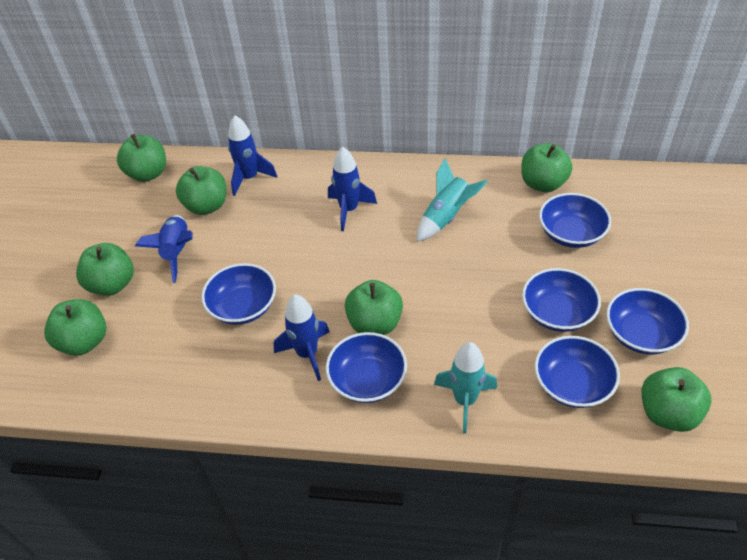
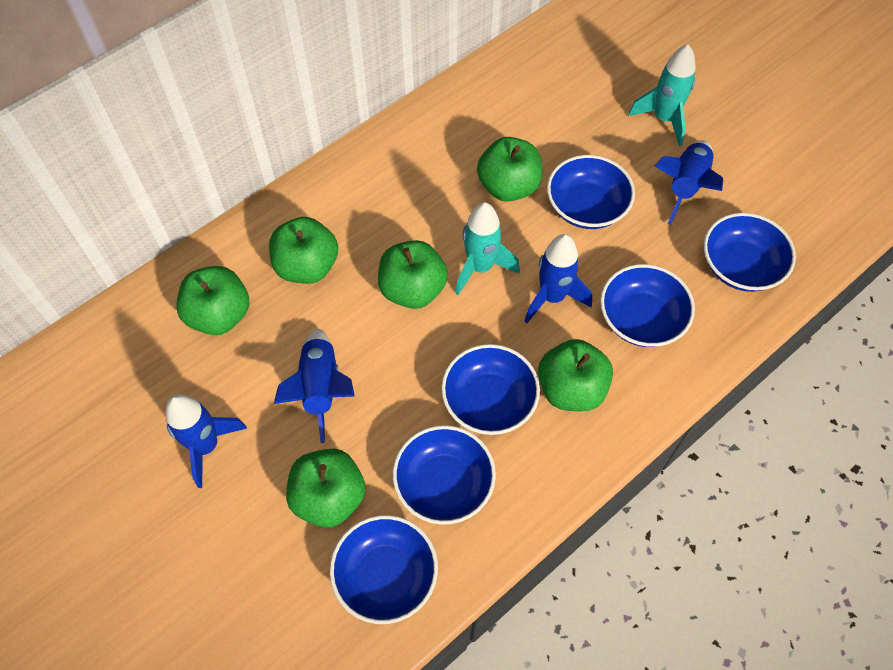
green apple: 7 -> 6

